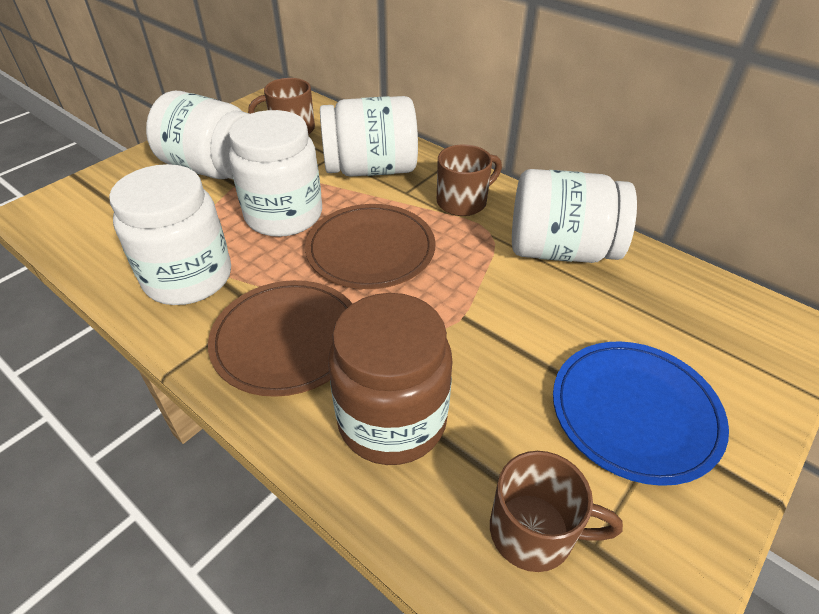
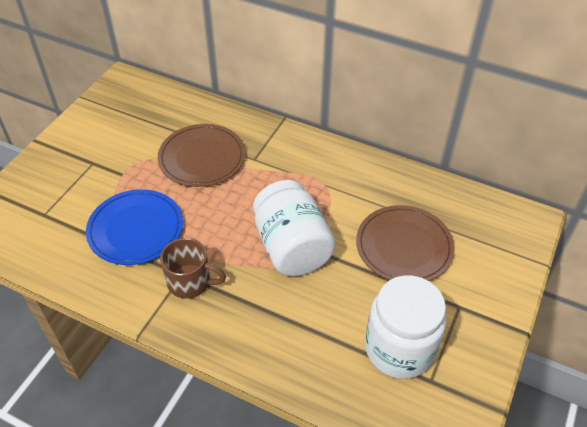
brown jar: 1 -> 0
brown mug: 3 -> 1
white jar: 5 -> 2

